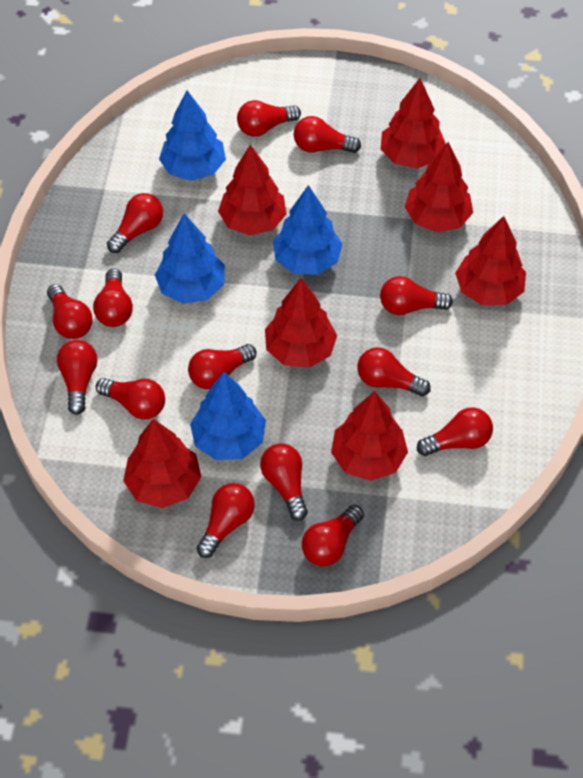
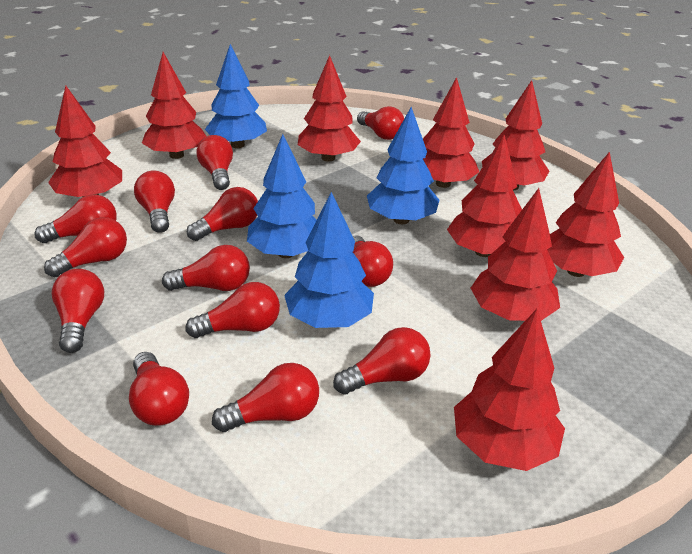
red light bulb: 14 -> 13
red tree: 7 -> 9

